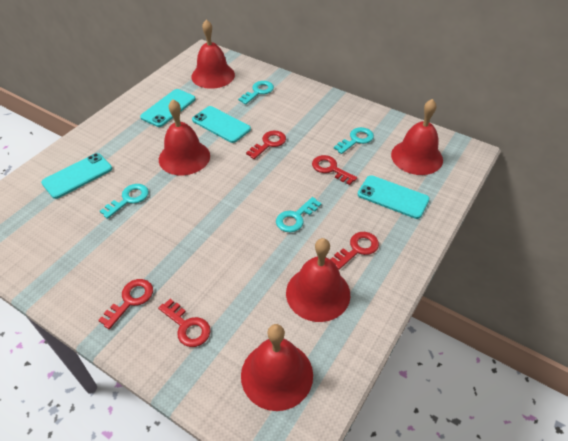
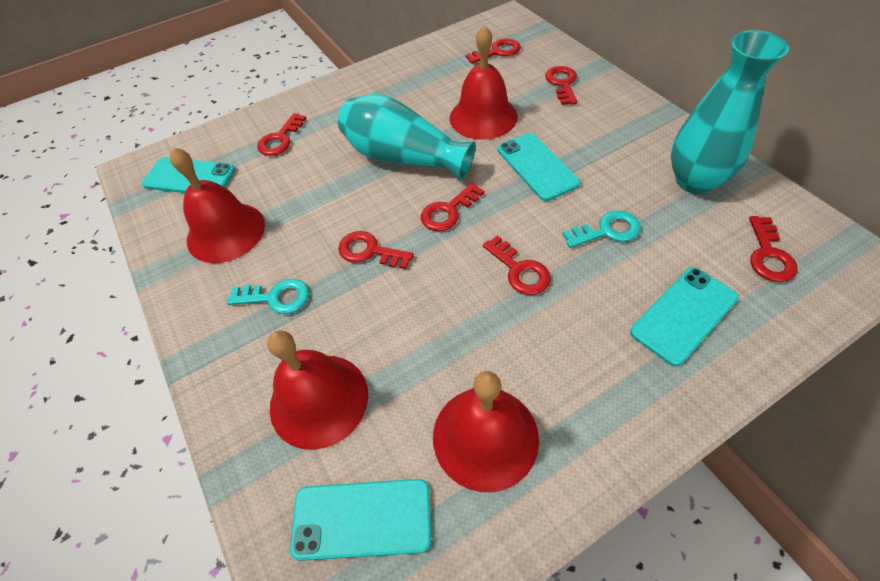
red bell: 5 -> 4
red key: 5 -> 7
turquoise key: 4 -> 2
turquoise vase: 0 -> 2

